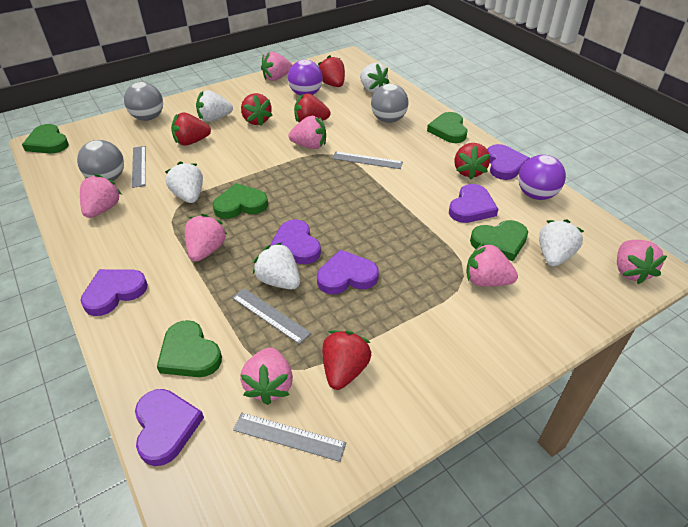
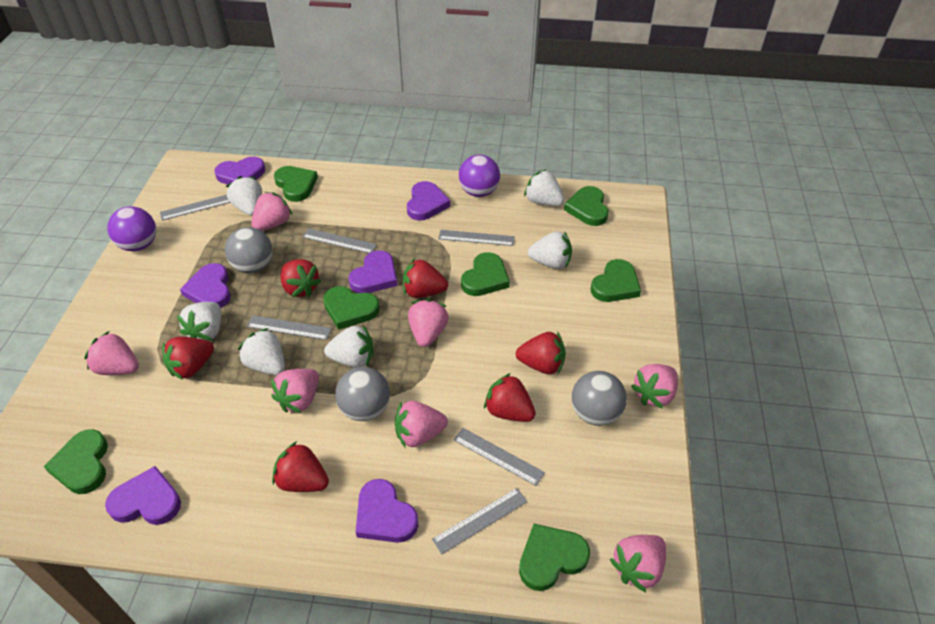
green heart: 5 -> 7
grey ruler: 4 -> 6
white strawberry: 5 -> 6

